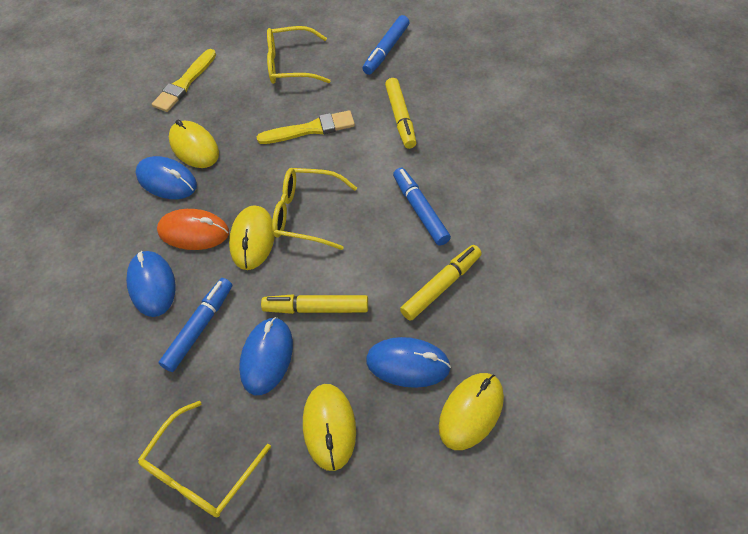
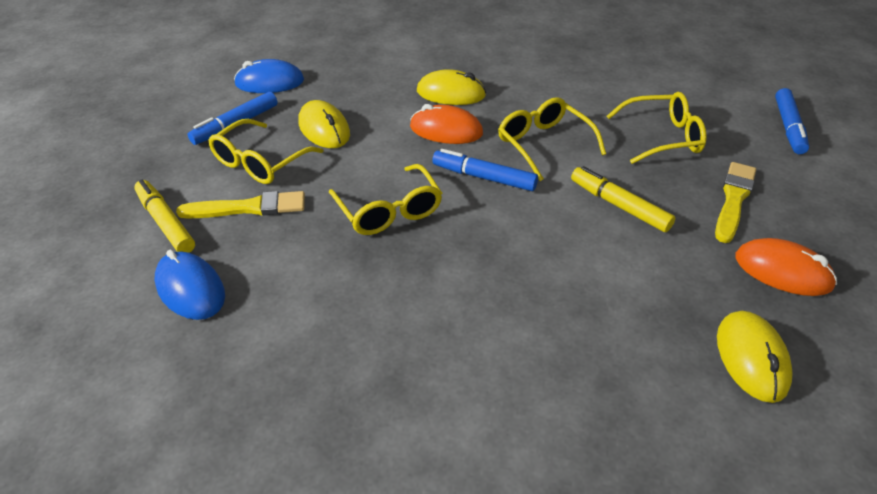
blue mouse: 4 -> 2
orange mouse: 1 -> 2
yellow glasses: 3 -> 4
yellow marker: 3 -> 2
yellow mouse: 4 -> 3

